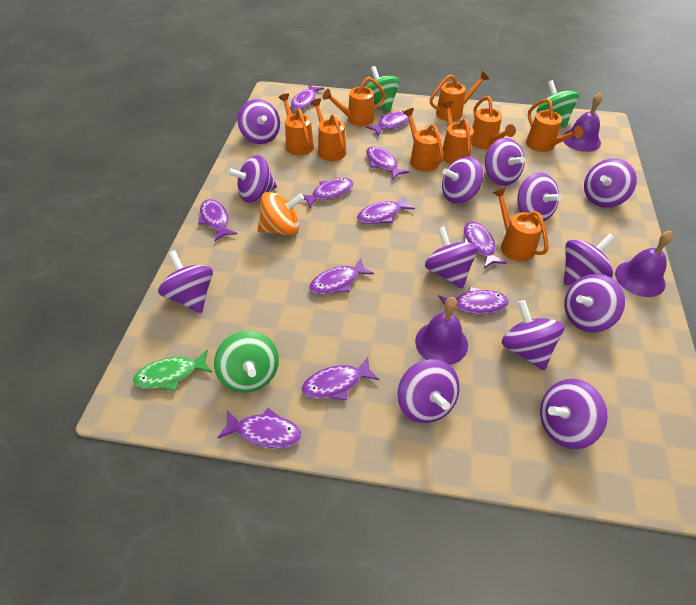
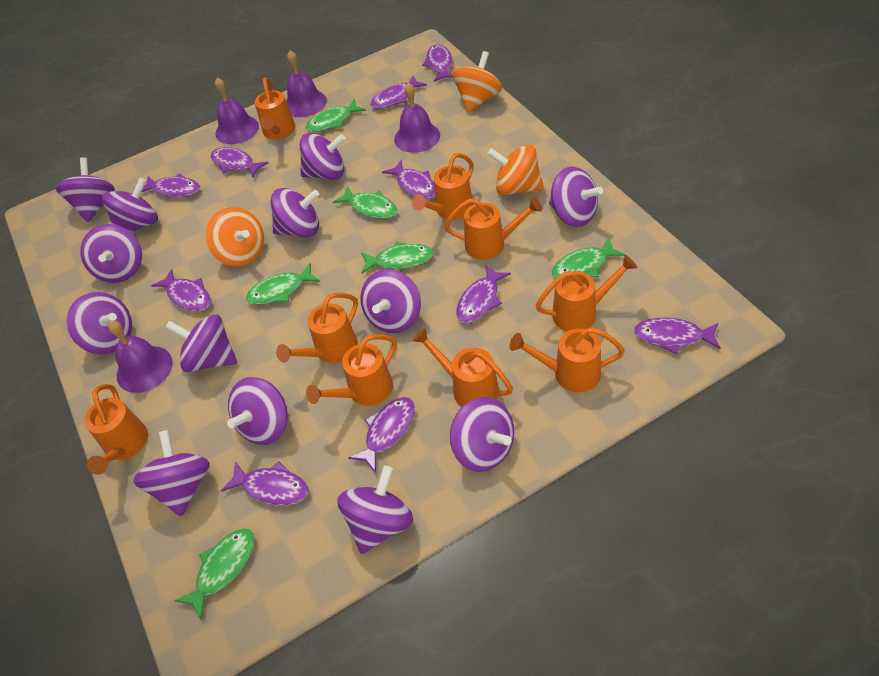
green fish: 1 -> 6
green spinning top: 3 -> 0
orange spinning top: 1 -> 3
purple bell: 3 -> 4
purple fish: 11 -> 10

